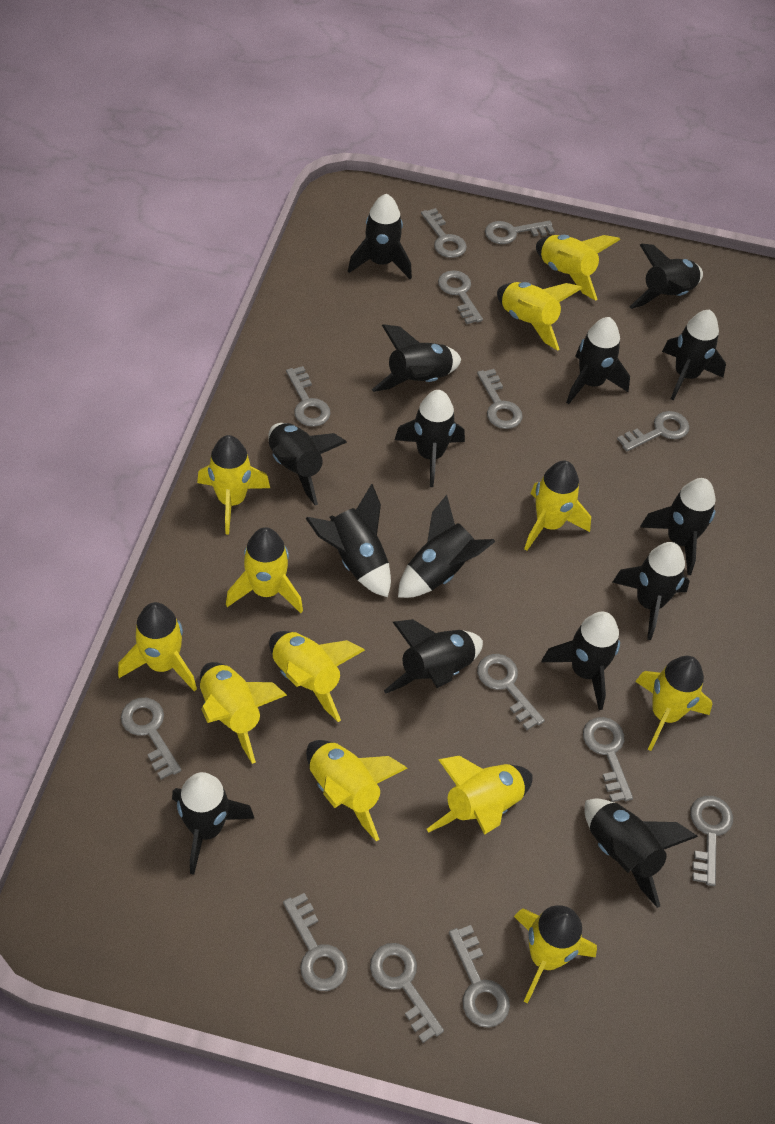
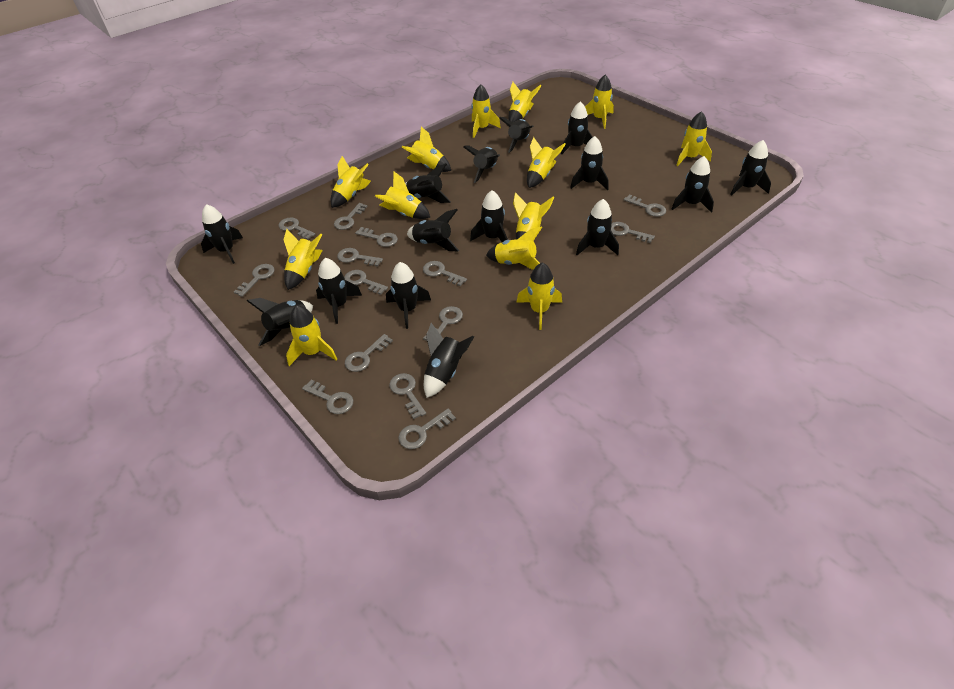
grey key: 13 -> 14
yellow rocket: 12 -> 13

